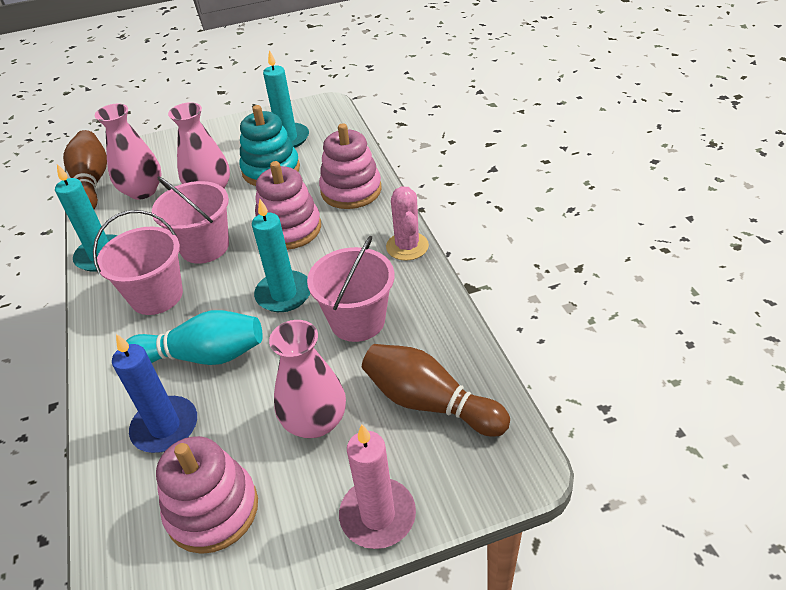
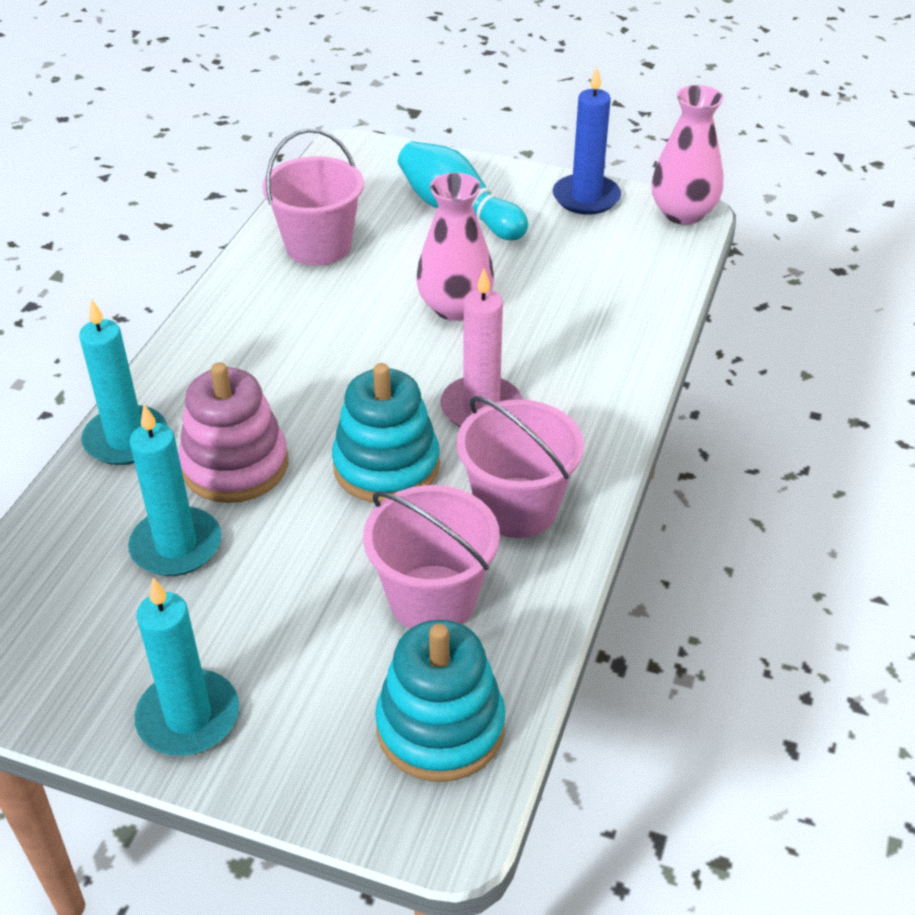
brown bowling pin: 2 -> 0
pink cactus: 1 -> 0
pink stacking toy: 3 -> 1
pink vase: 3 -> 2
turquoise stacking toy: 1 -> 2

